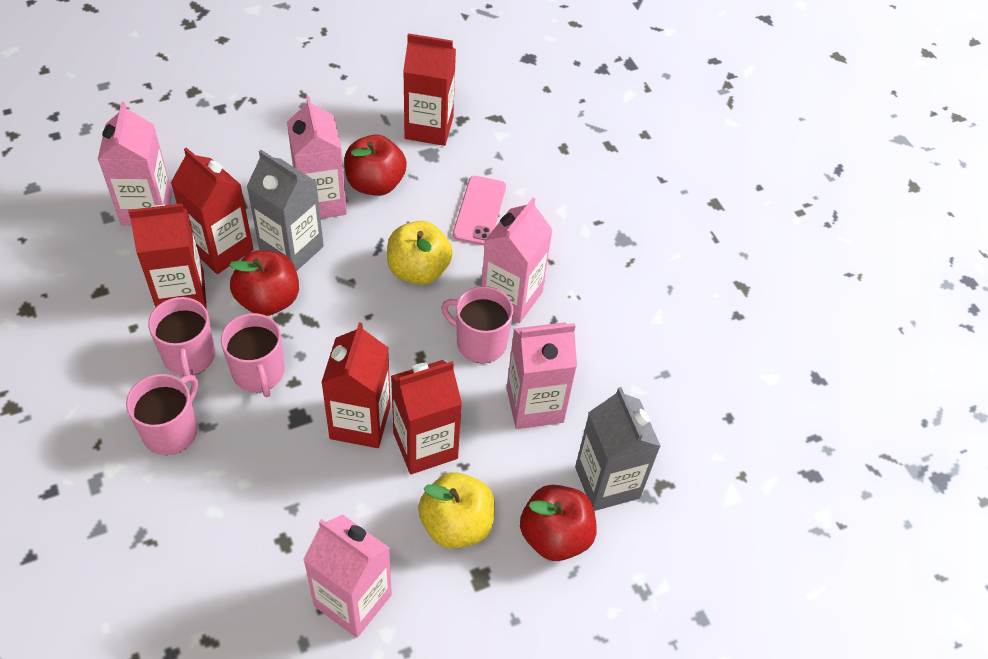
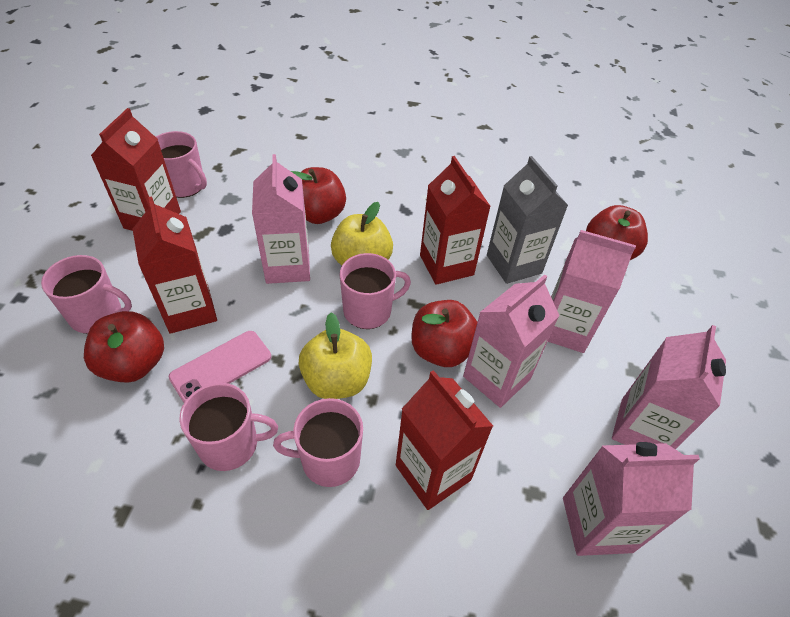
grey carton: 2 -> 1
pink mug: 4 -> 5
red apple: 3 -> 4
red carton: 5 -> 4

